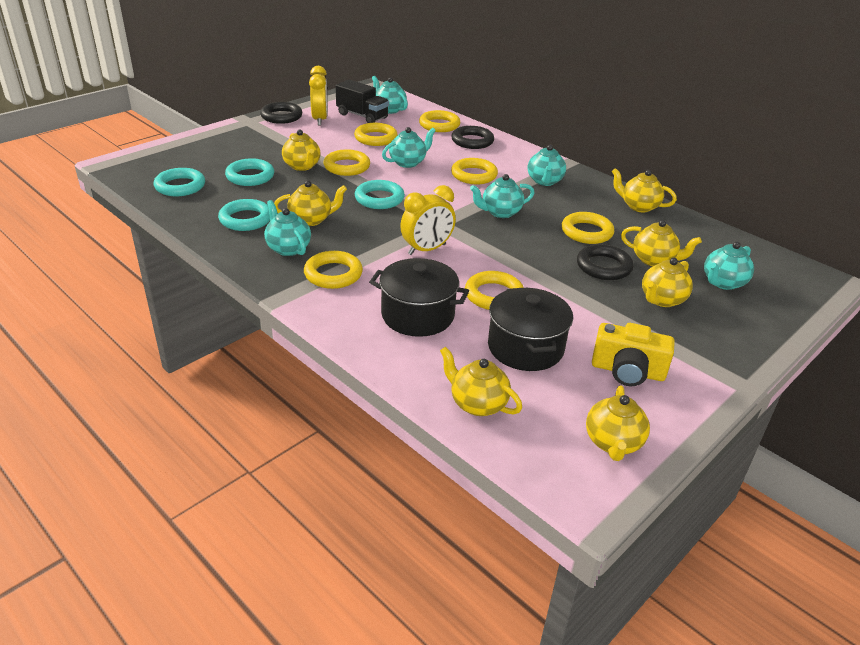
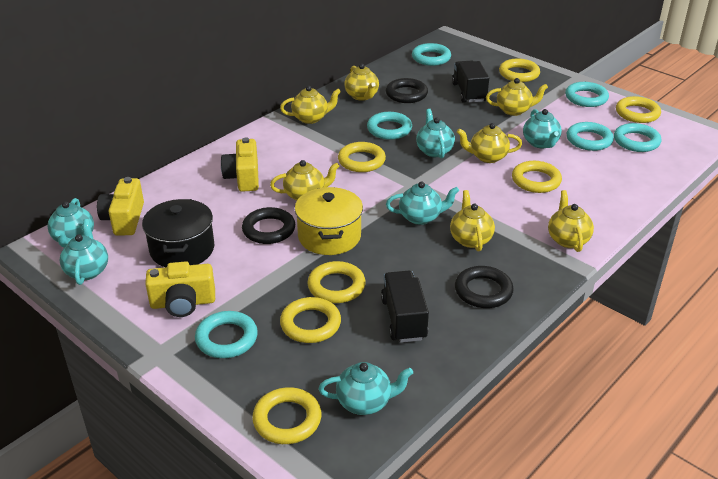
black pot: 2 -> 1
black truck: 1 -> 2
turquoise ring: 4 -> 6
yellow camera: 1 -> 3
yellow clock: 2 -> 0
yellow pot: 0 -> 1

